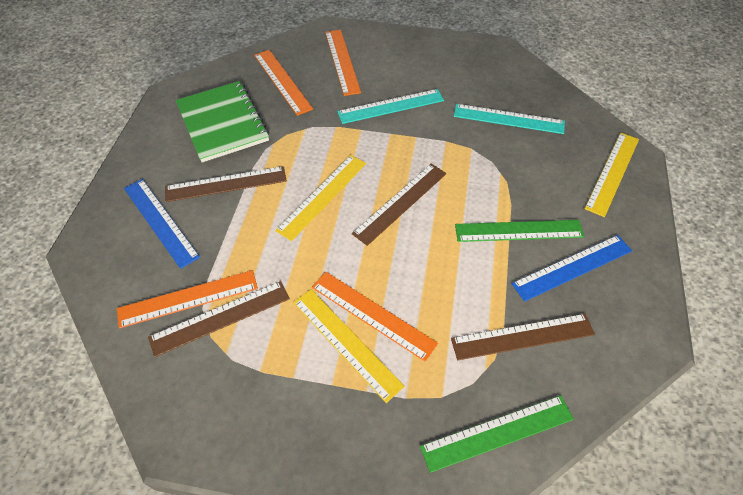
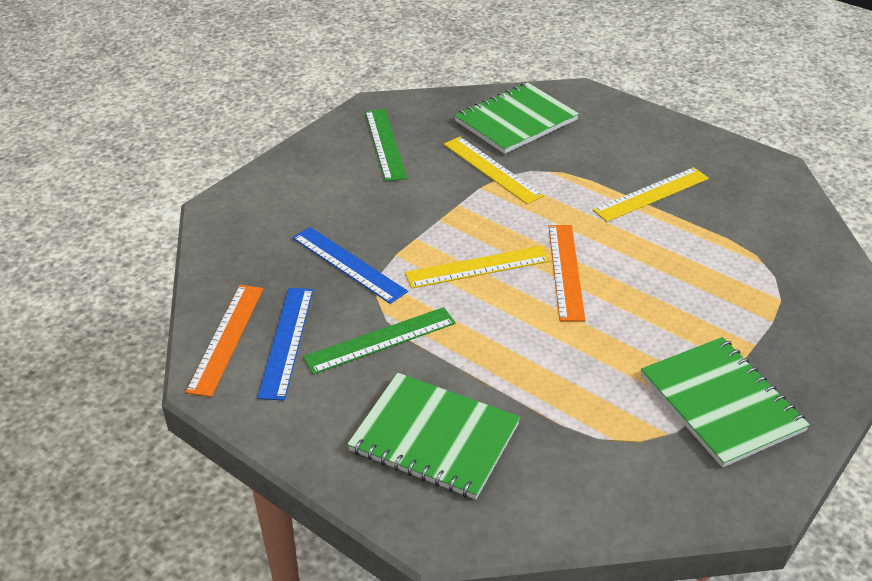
brown ruler: 4 -> 0
green notebook: 1 -> 3
orange ruler: 4 -> 2
turquoise ruler: 2 -> 0

